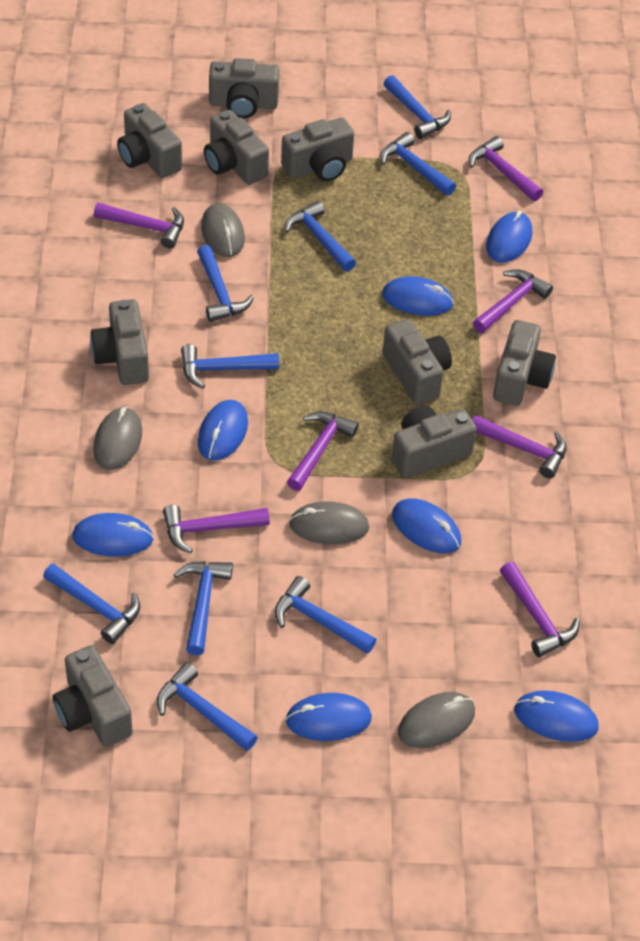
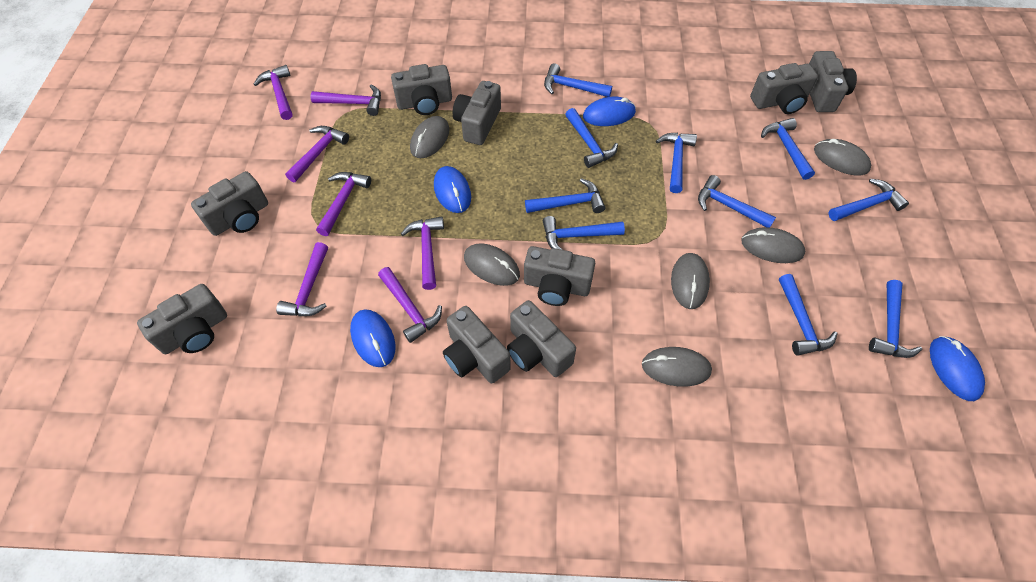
blue hammer: 9 -> 10
blue mouse: 7 -> 4
grey mouse: 4 -> 6

